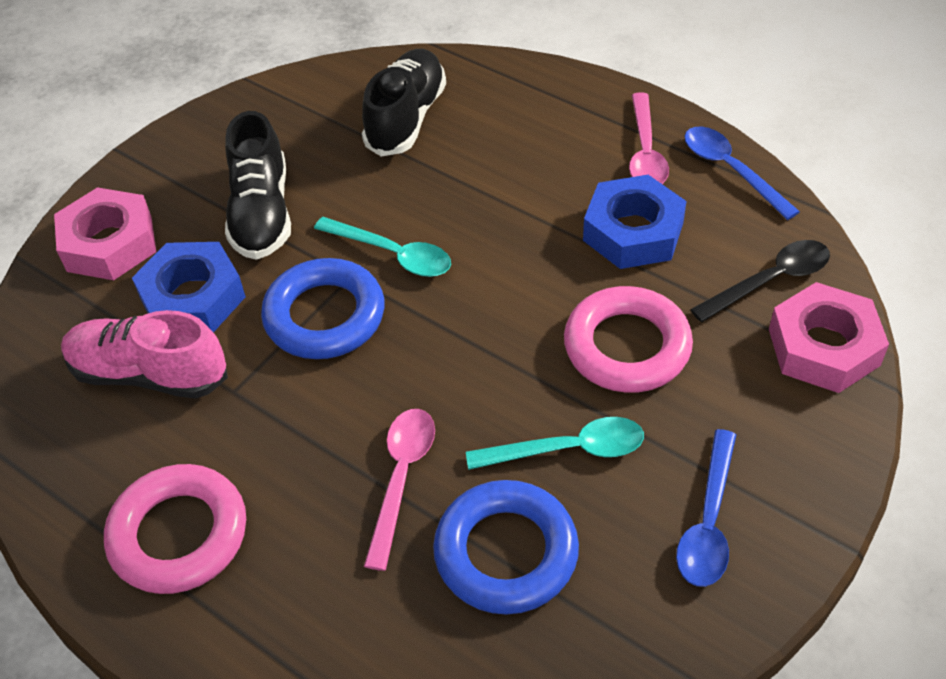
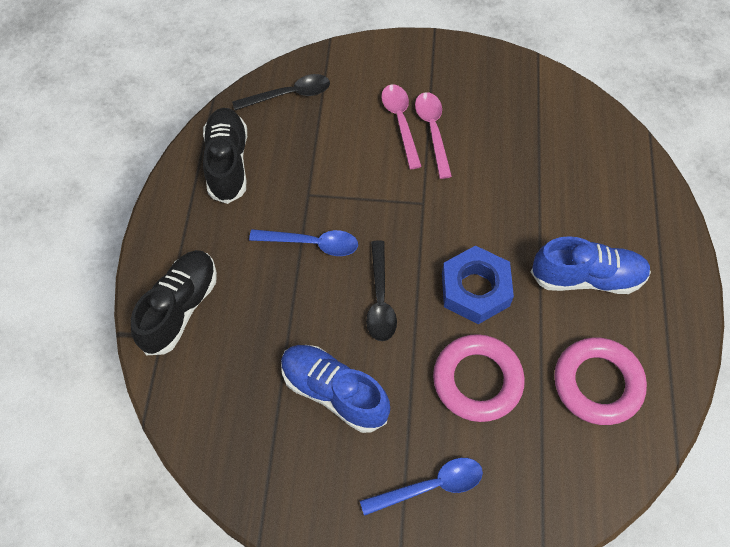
black spoon: 1 -> 2
blue nut: 2 -> 1
blue ring: 2 -> 0
blue shoe: 0 -> 2
pink nut: 2 -> 0
pink shoe: 1 -> 0
turquoise spoon: 2 -> 0

